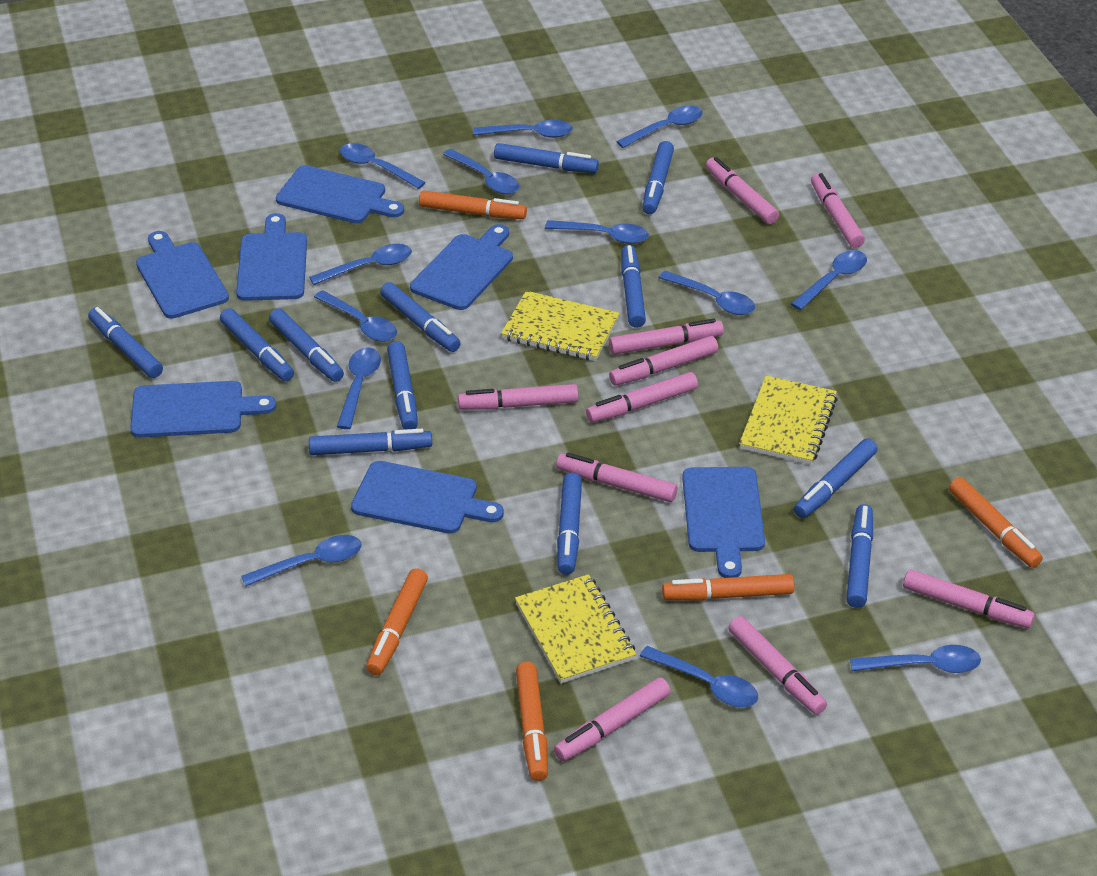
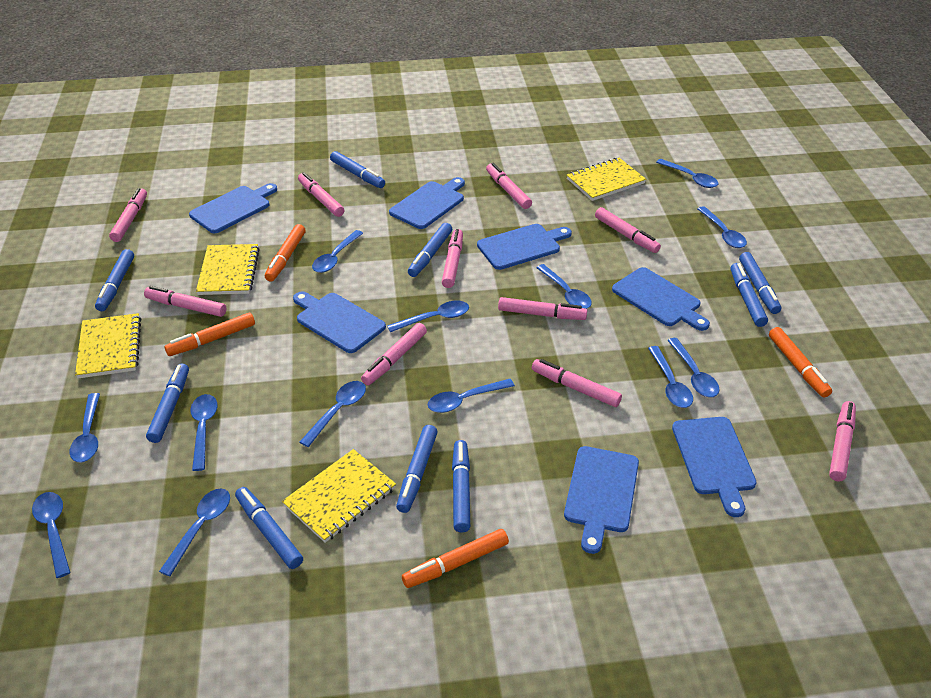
blue marker: 12 -> 9
orange marker: 5 -> 4
yellow notebook: 3 -> 4

